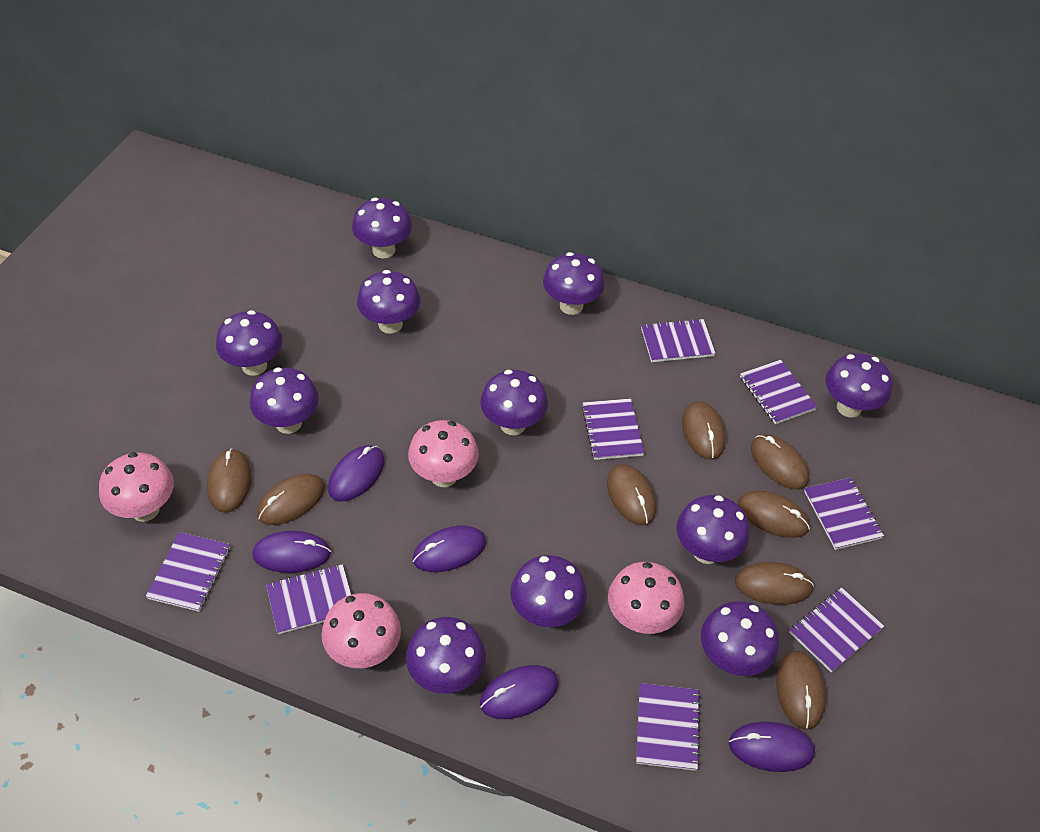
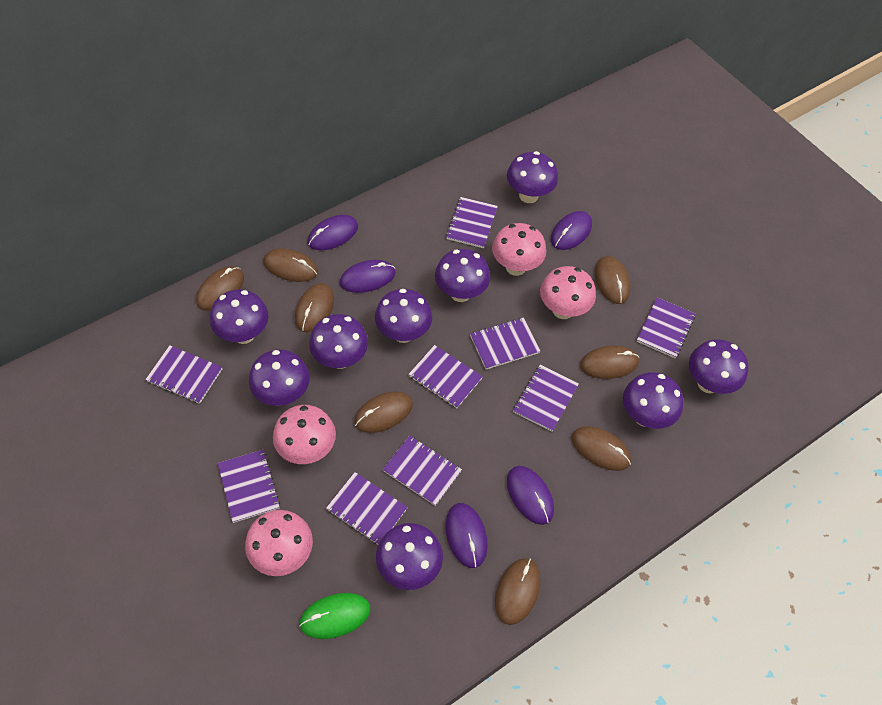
green mouse: 0 -> 1
purple mushroom: 11 -> 9
purple notebook: 8 -> 9

